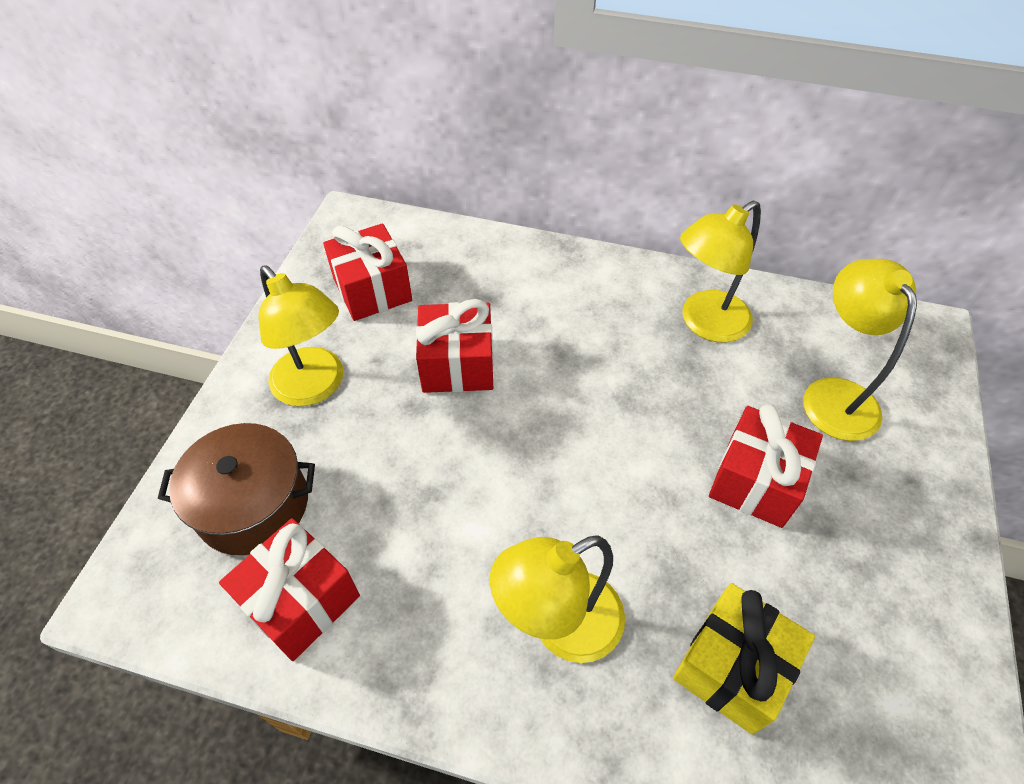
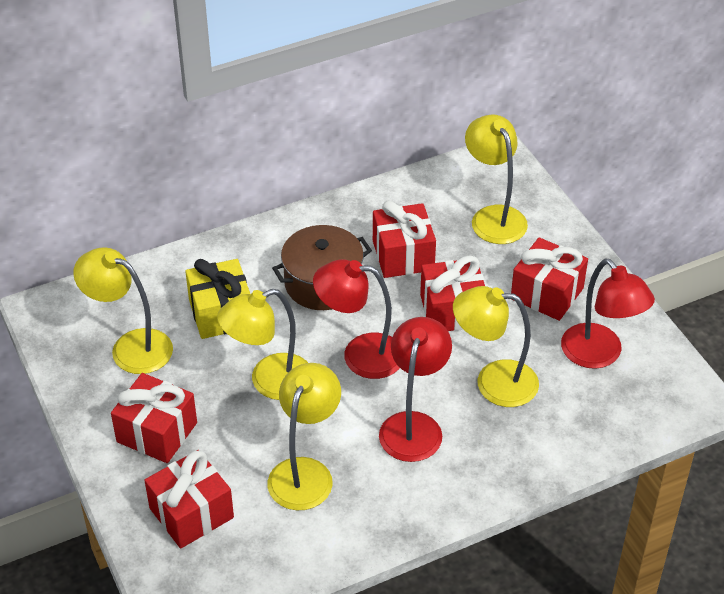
red gift: 4 -> 5
red lamp: 0 -> 3
yellow lamp: 4 -> 5

